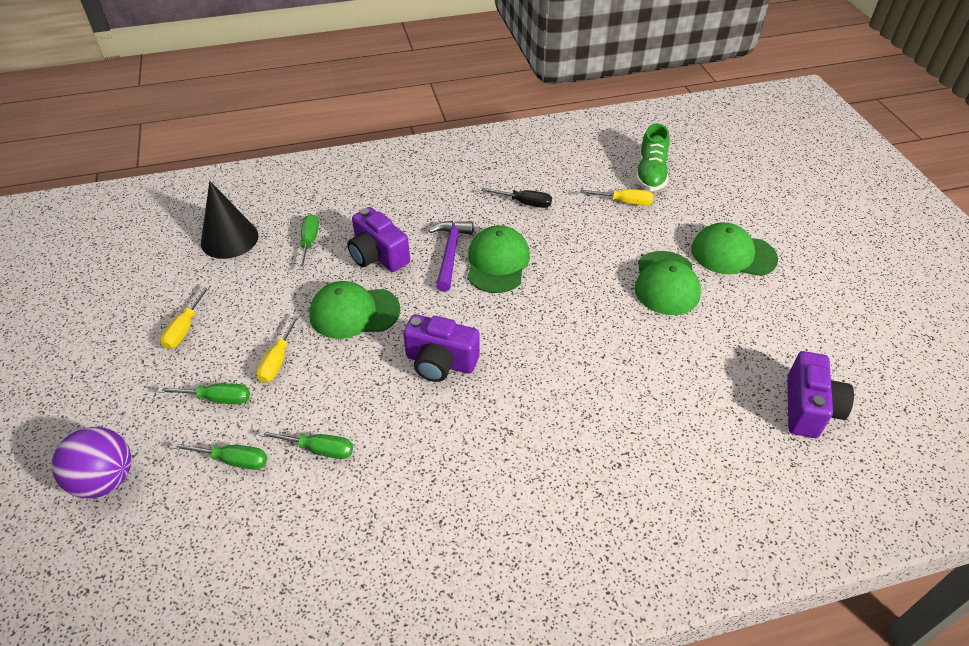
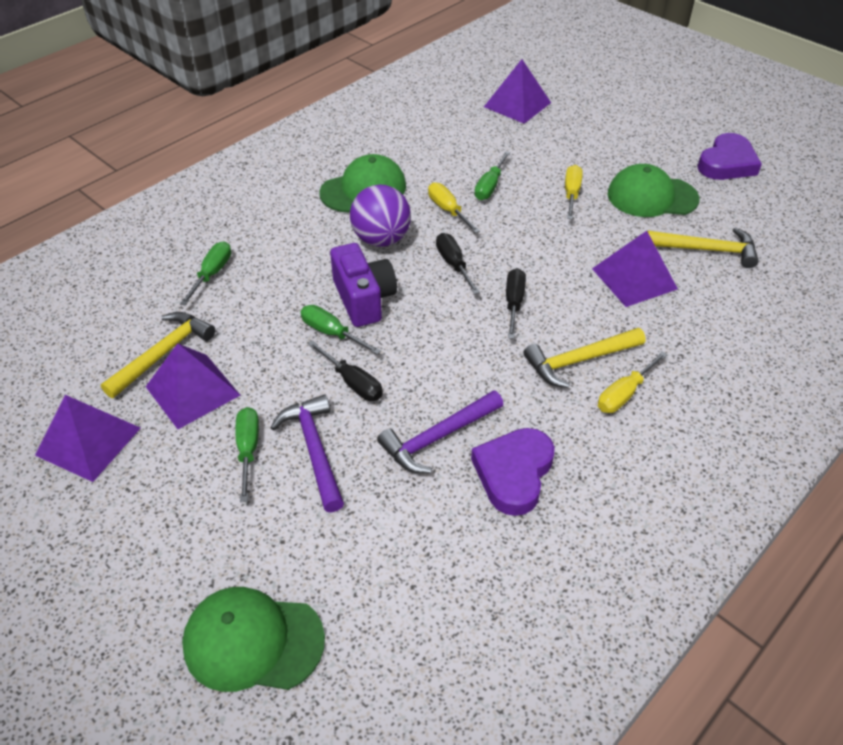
black cone: 1 -> 0
black screwdriver: 1 -> 3
green cap: 4 -> 3
green shoe: 1 -> 0
purple camera: 3 -> 1
purple hammer: 1 -> 2
purple heart: 0 -> 2
purple pyramid: 0 -> 4
yellow hammer: 0 -> 3

